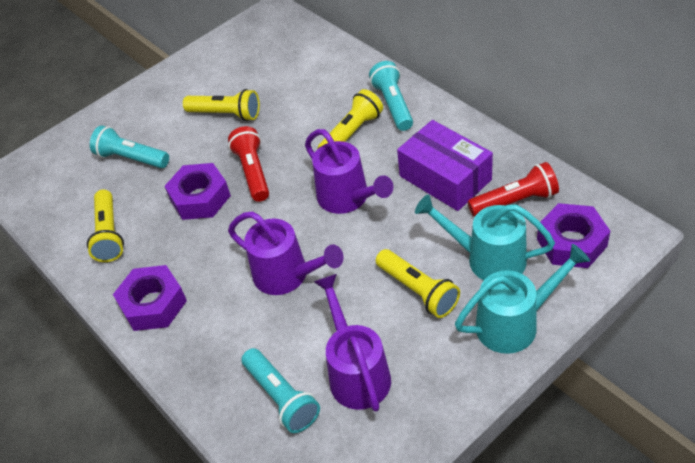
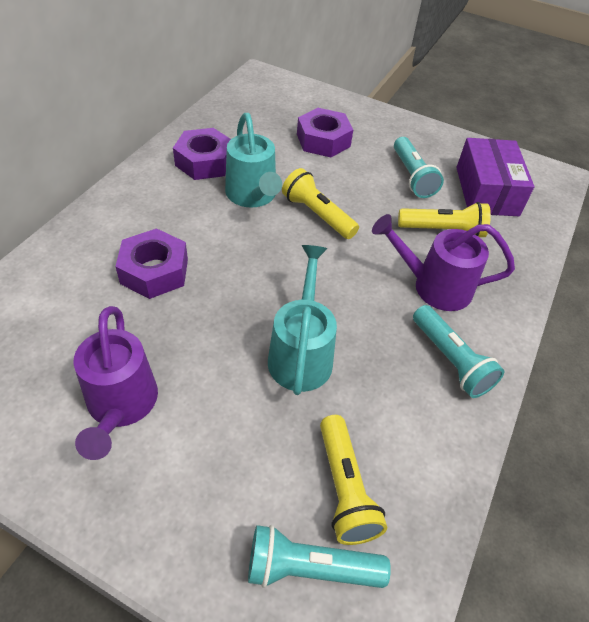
purple watering can: 3 -> 2
red flashlight: 2 -> 0
yellow flashlight: 4 -> 3

